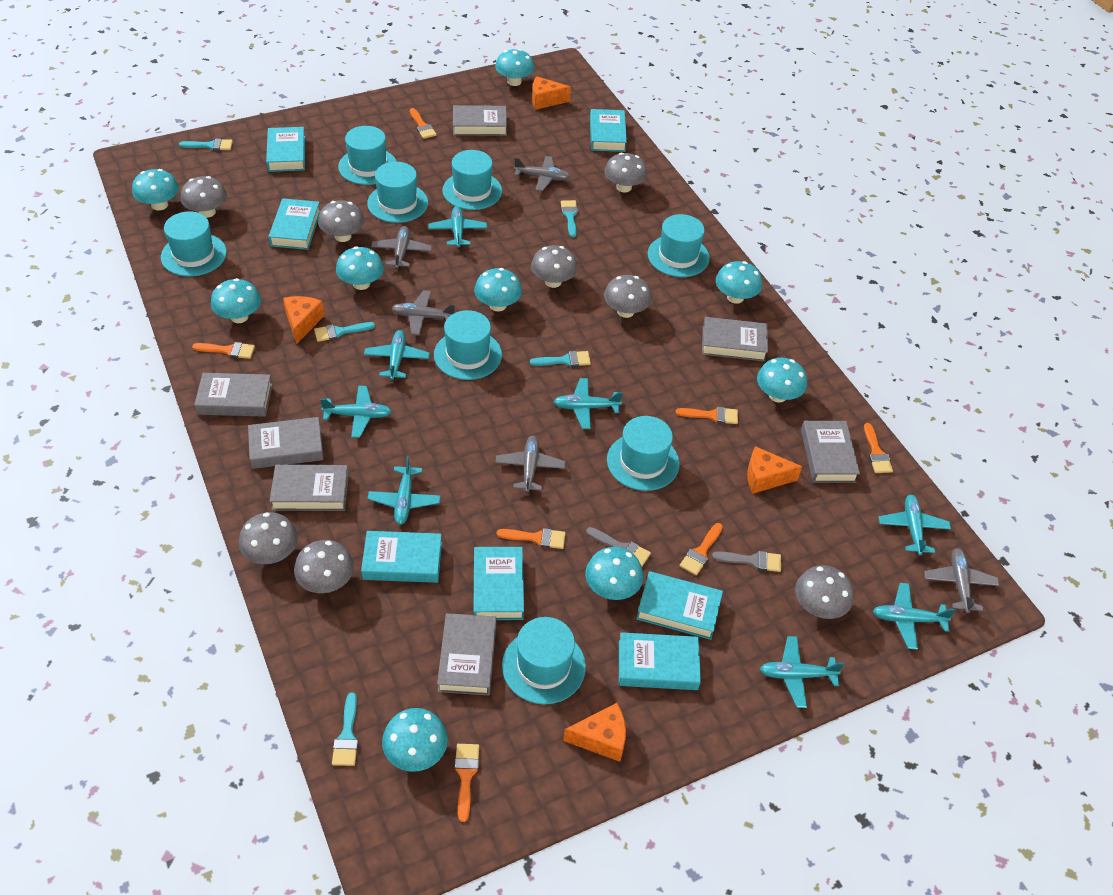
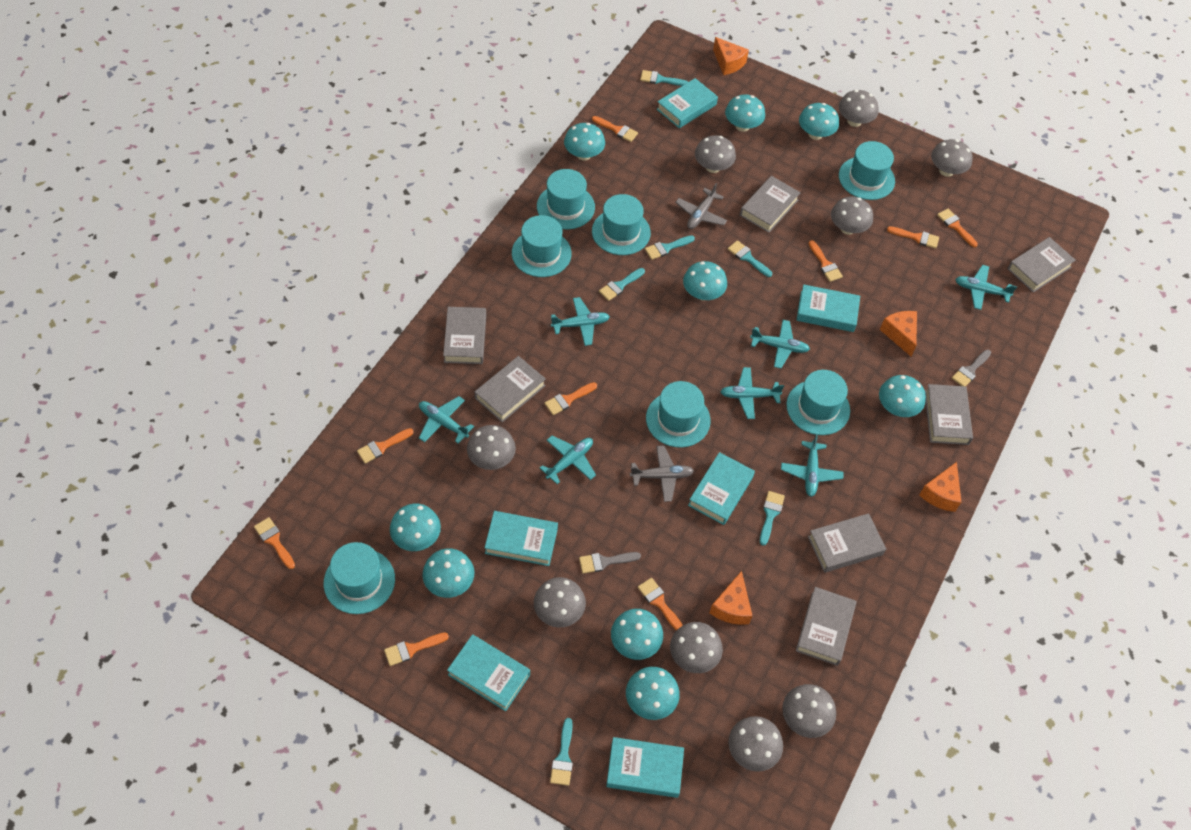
grey mushroom: 8 -> 9
grey plane: 5 -> 2
orange brush: 7 -> 9
turquoise book: 7 -> 6
turquoise brush: 5 -> 6
turquoise hat: 8 -> 7
turquoise plane: 8 -> 7

